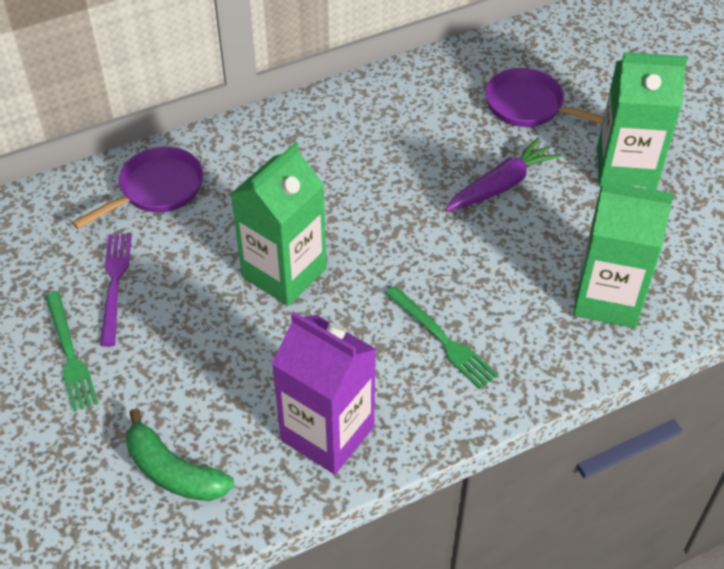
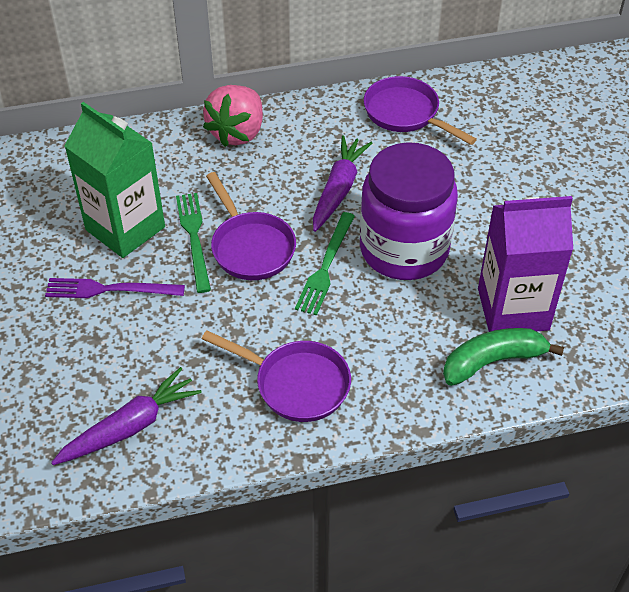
green carton: 3 -> 1
pink strawberry: 0 -> 1
purple carrot: 1 -> 2
purple jar: 0 -> 1
purple pan: 2 -> 3

